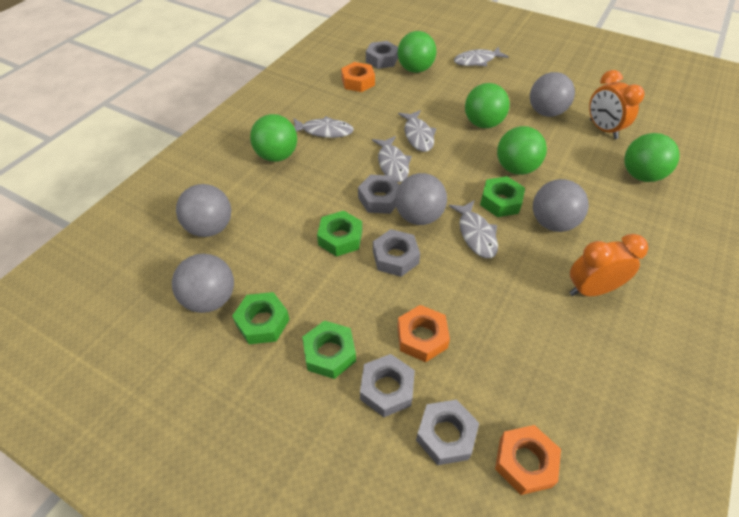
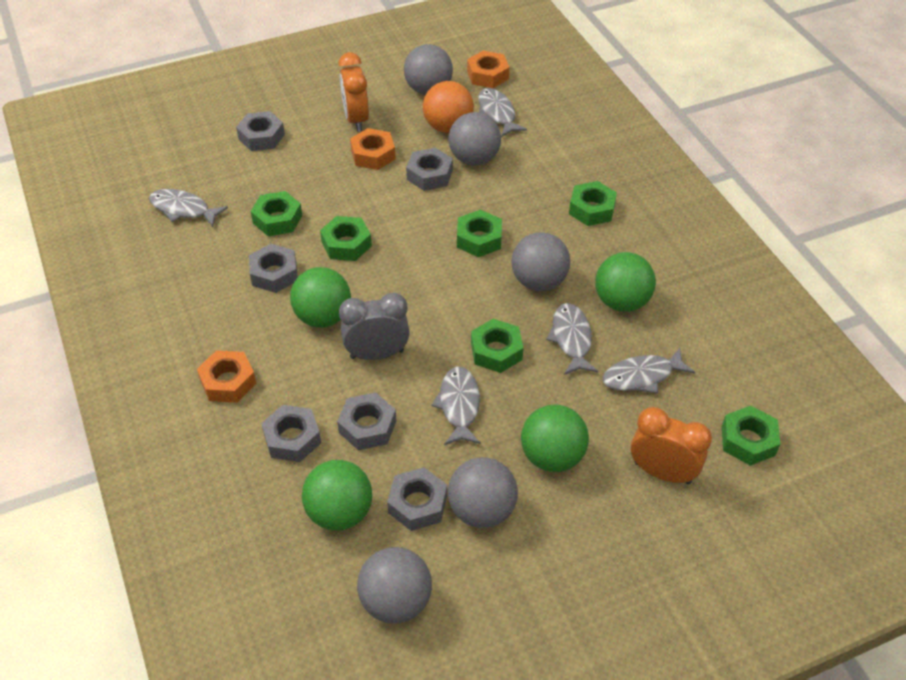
green ball: 5 -> 4
green nut: 4 -> 6
grey clock: 0 -> 1
grey nut: 5 -> 6
orange ball: 0 -> 1

